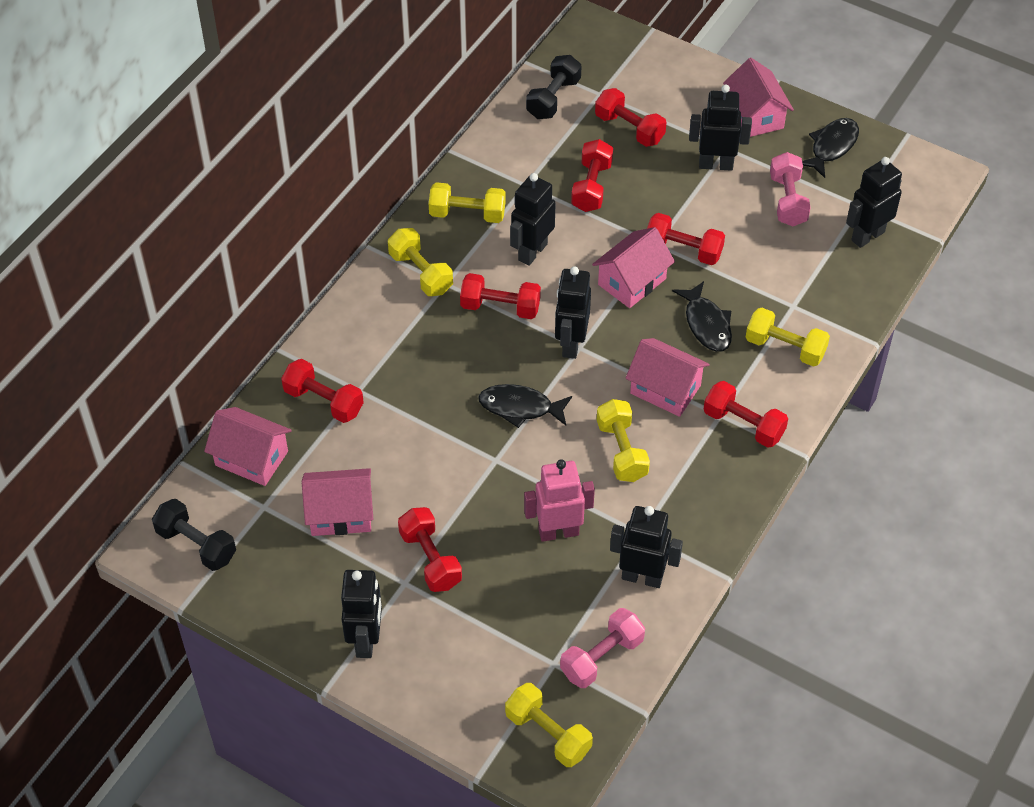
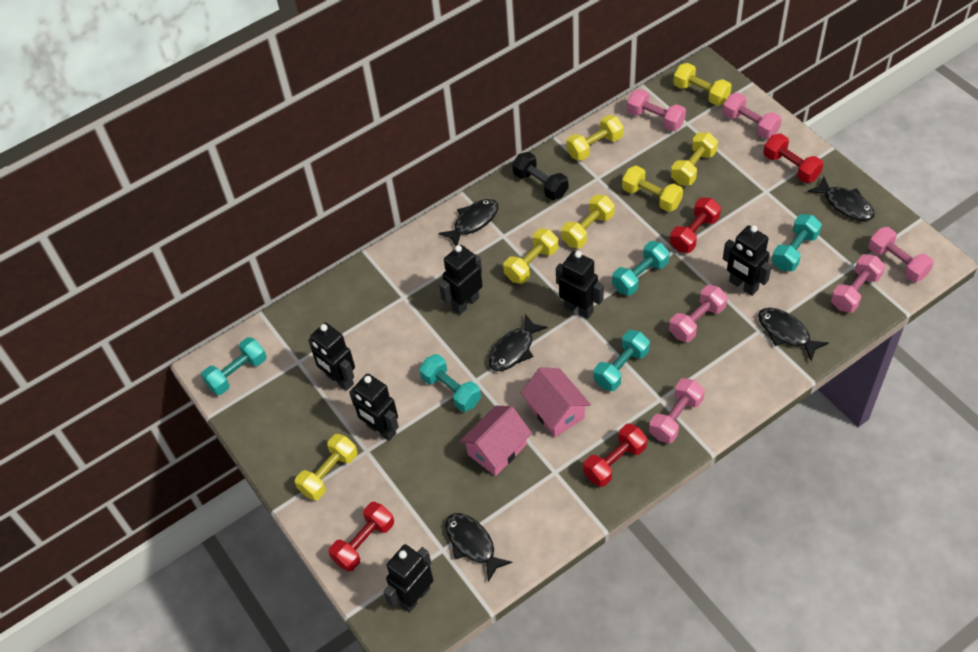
black dumbbell: 2 -> 1
black fish: 3 -> 5
pink dumbbell: 2 -> 6
pink house: 5 -> 2
pink robot: 1 -> 0
red dumbbell: 7 -> 4
turquoise dumbbell: 0 -> 5
yellow dumbbell: 5 -> 7

